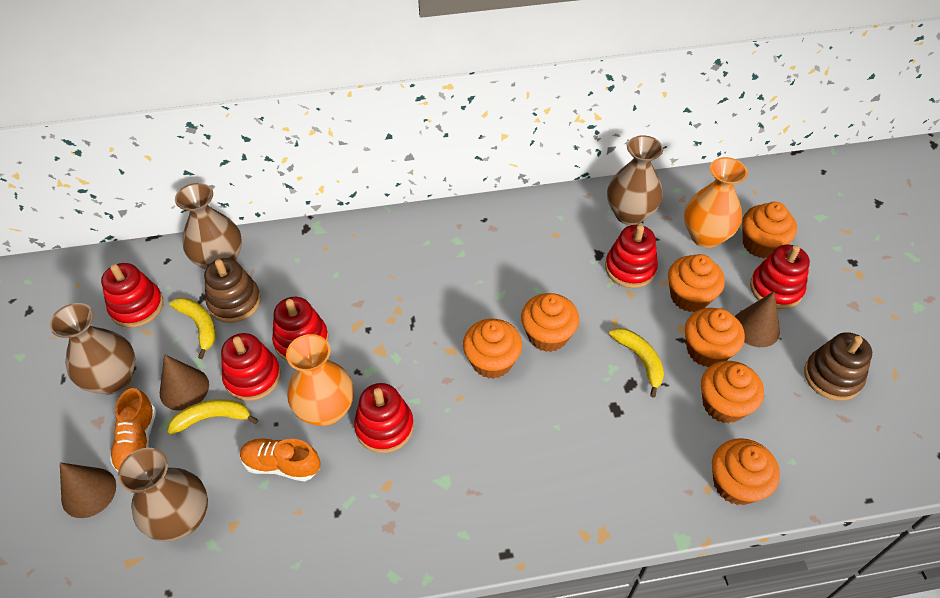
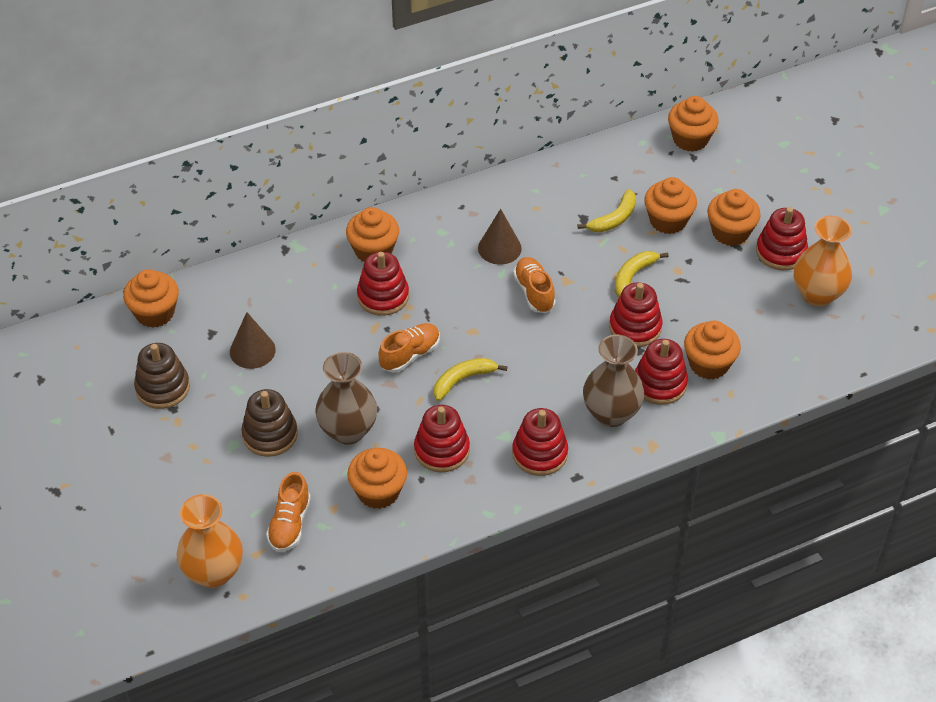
brown cone: 3 -> 2
brown vase: 4 -> 2
orange shoe: 2 -> 3

